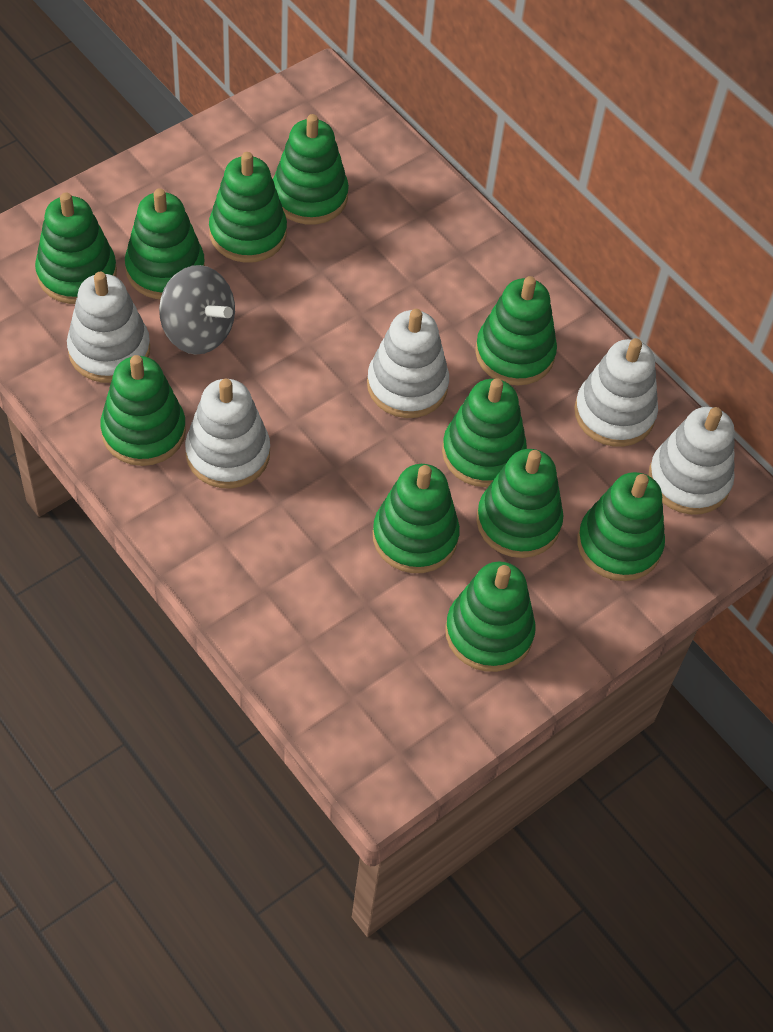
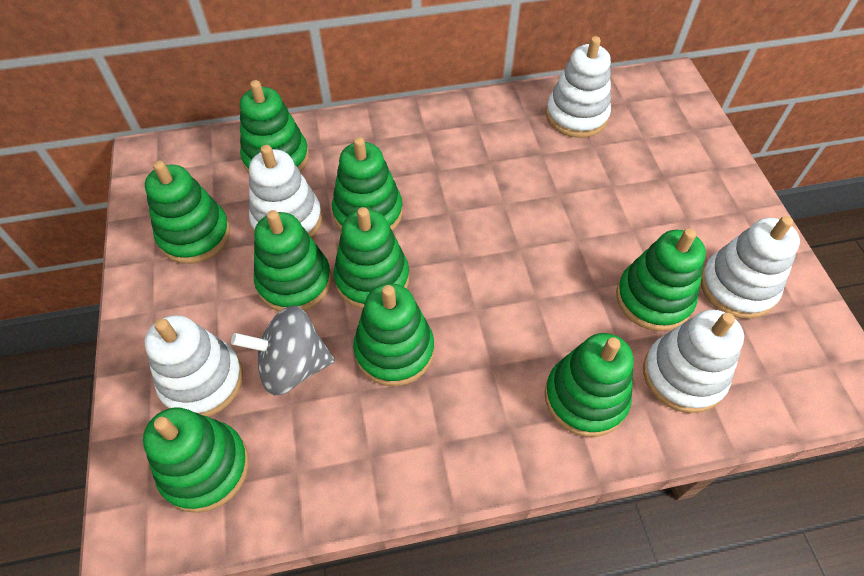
green stacking toy: 11 -> 9

